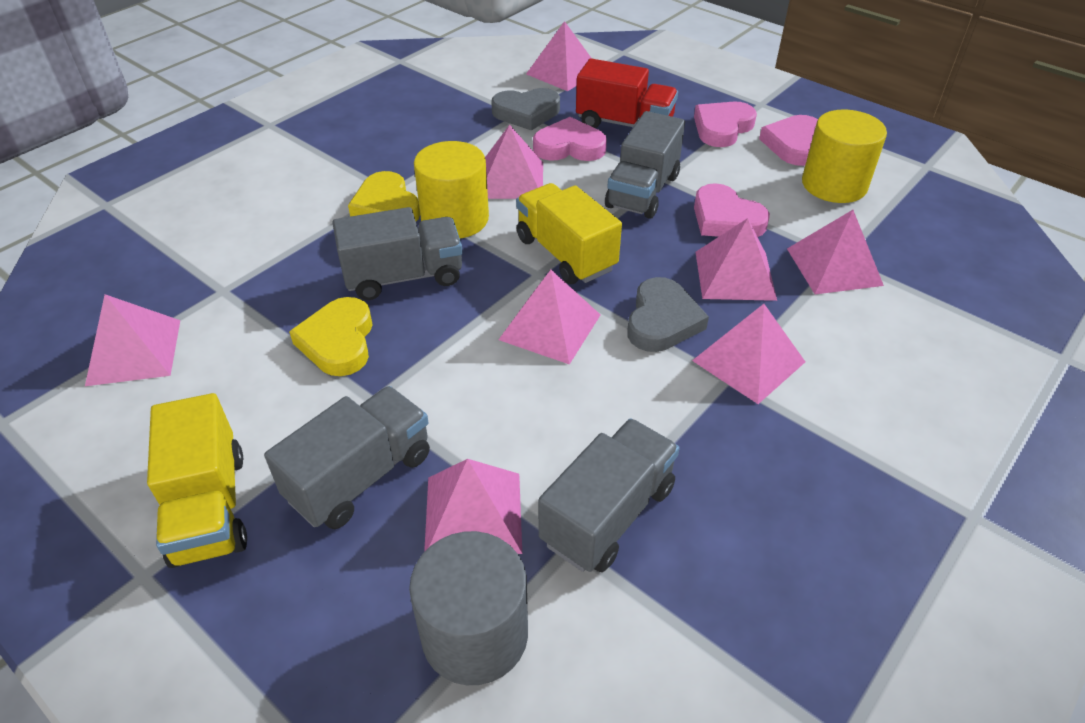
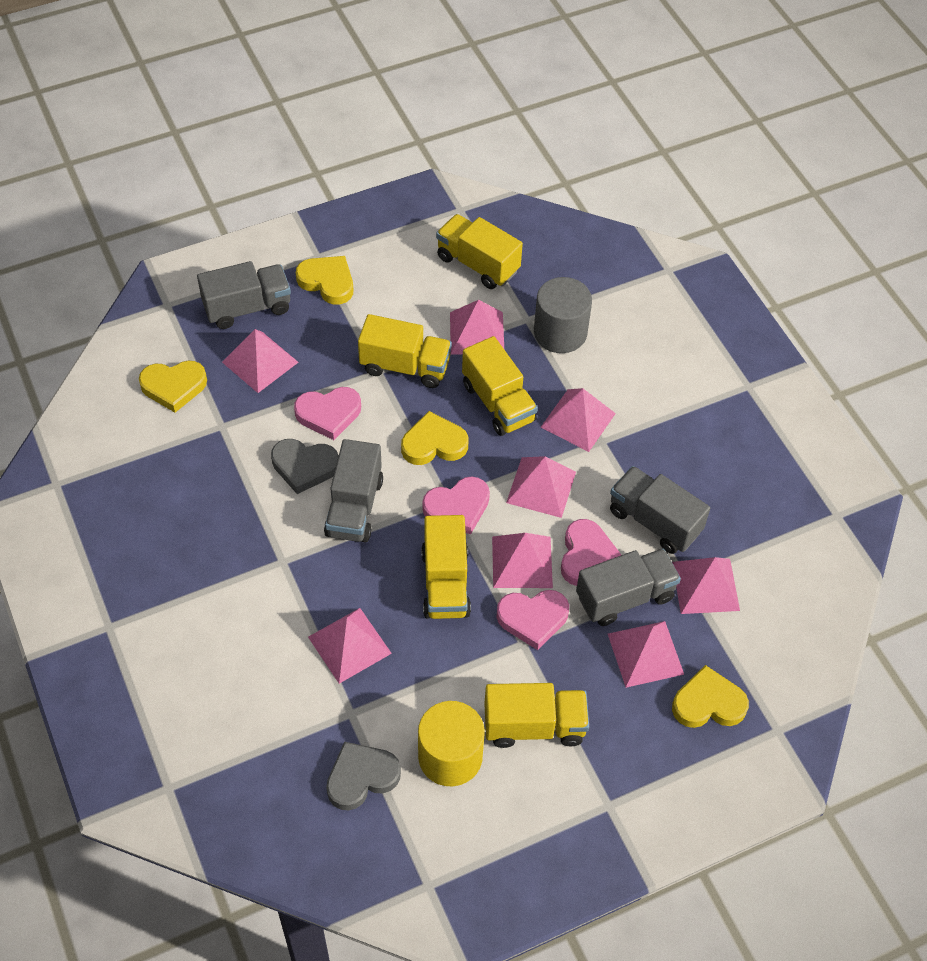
red truck: 1 -> 0
yellow cylinder: 2 -> 1
yellow heart: 2 -> 4
yellow truck: 2 -> 5

